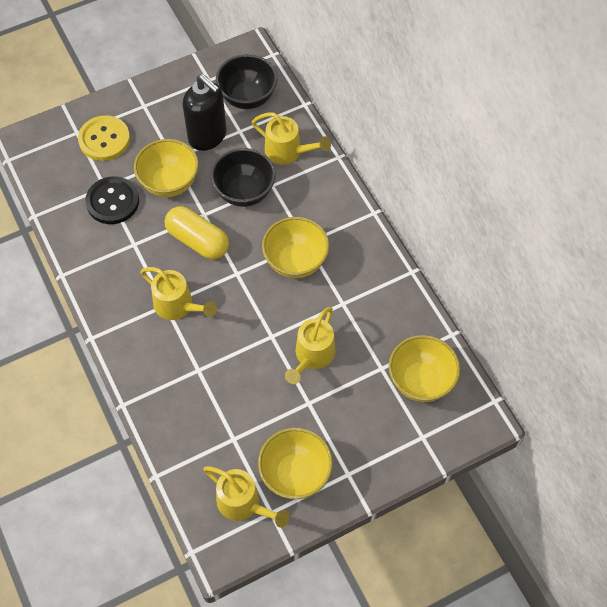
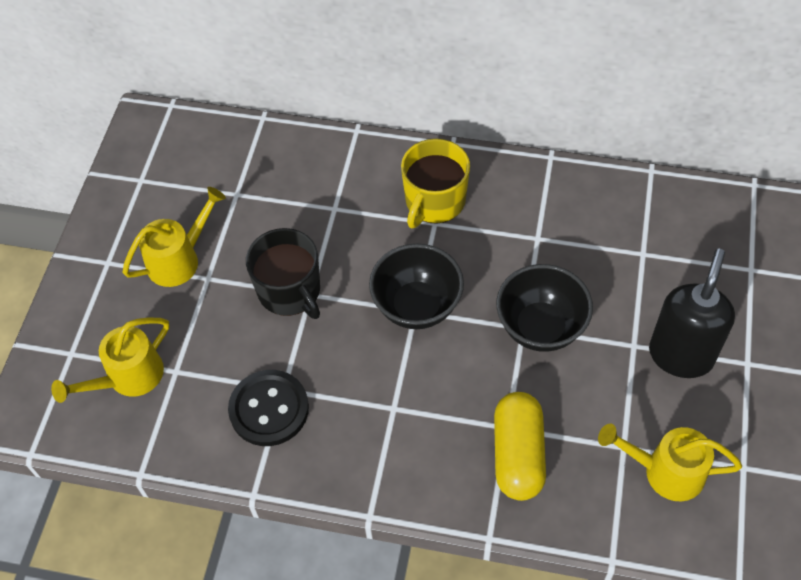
black mug: 0 -> 1
yellow bowl: 4 -> 0
yellow button: 1 -> 0
yellow mug: 0 -> 1
yellow watering can: 4 -> 3

